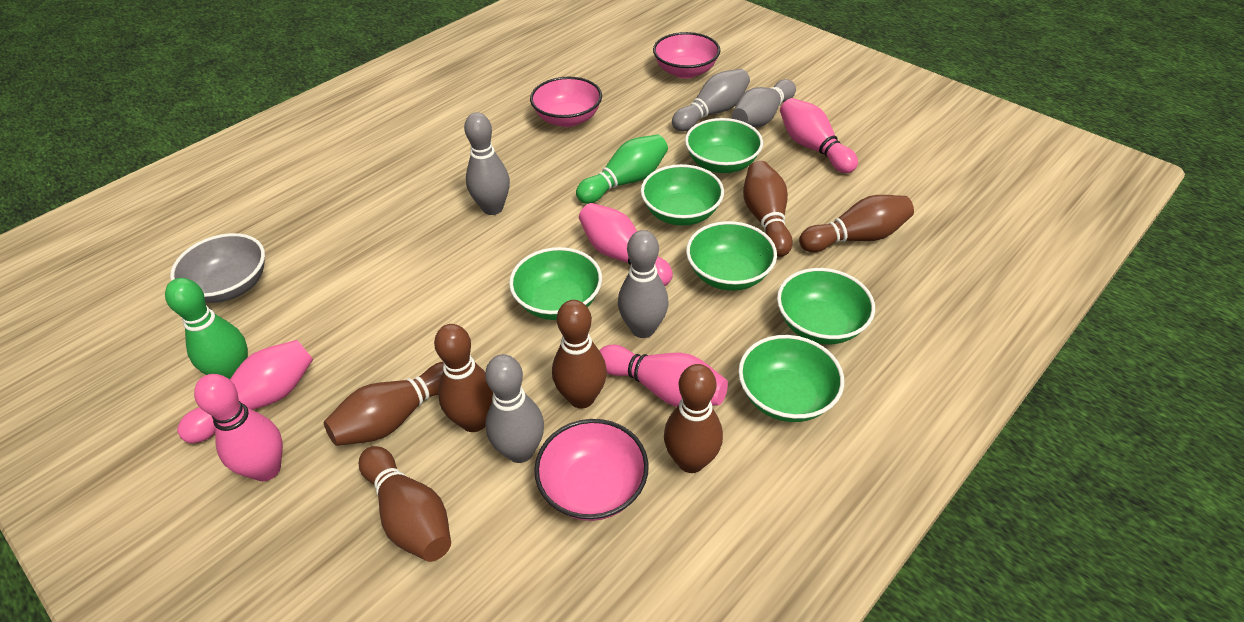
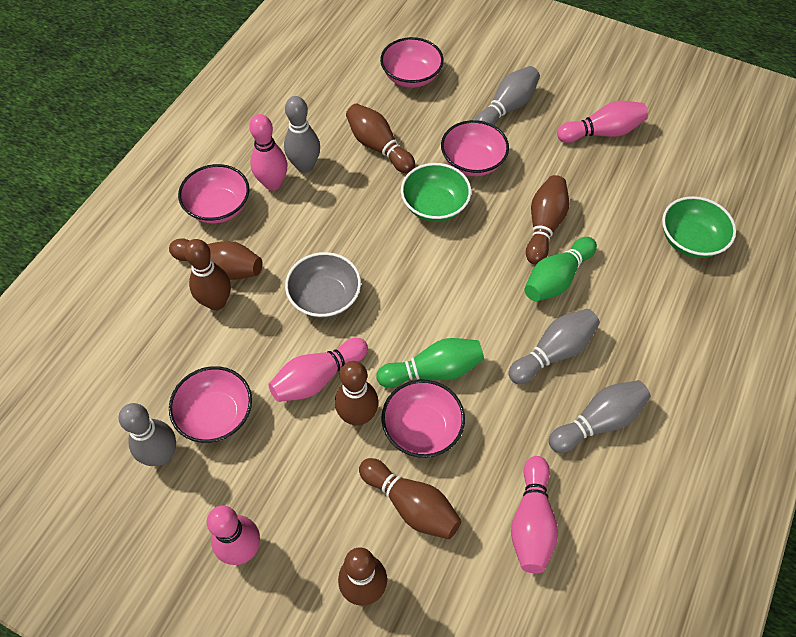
green bowl: 6 -> 2
pink bowl: 3 -> 5

